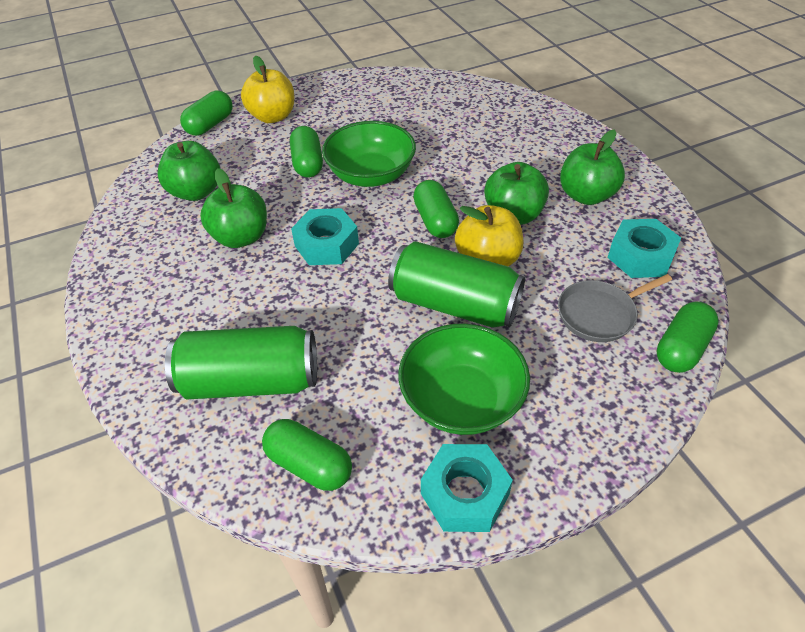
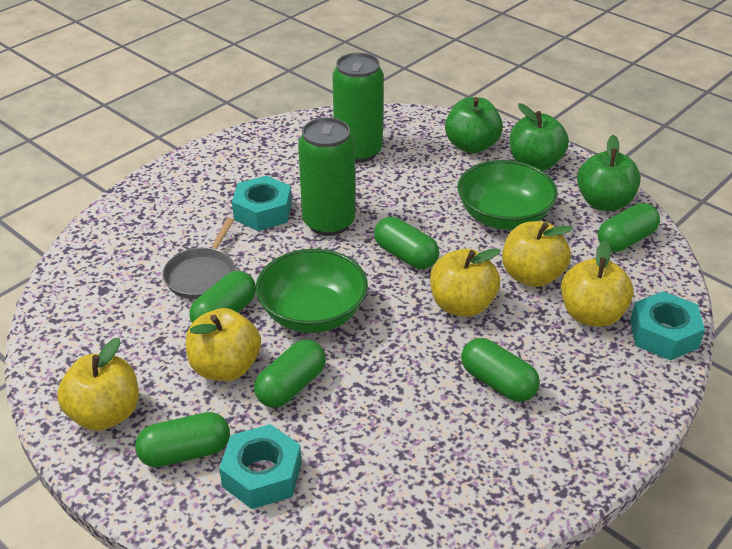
green apple: 4 -> 3
green capsule: 5 -> 6
yellow apple: 2 -> 5

